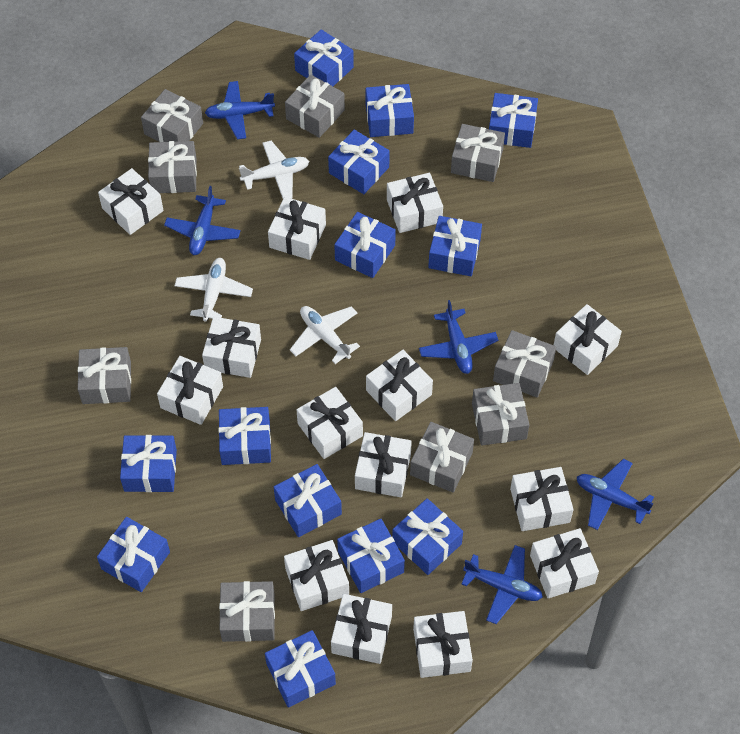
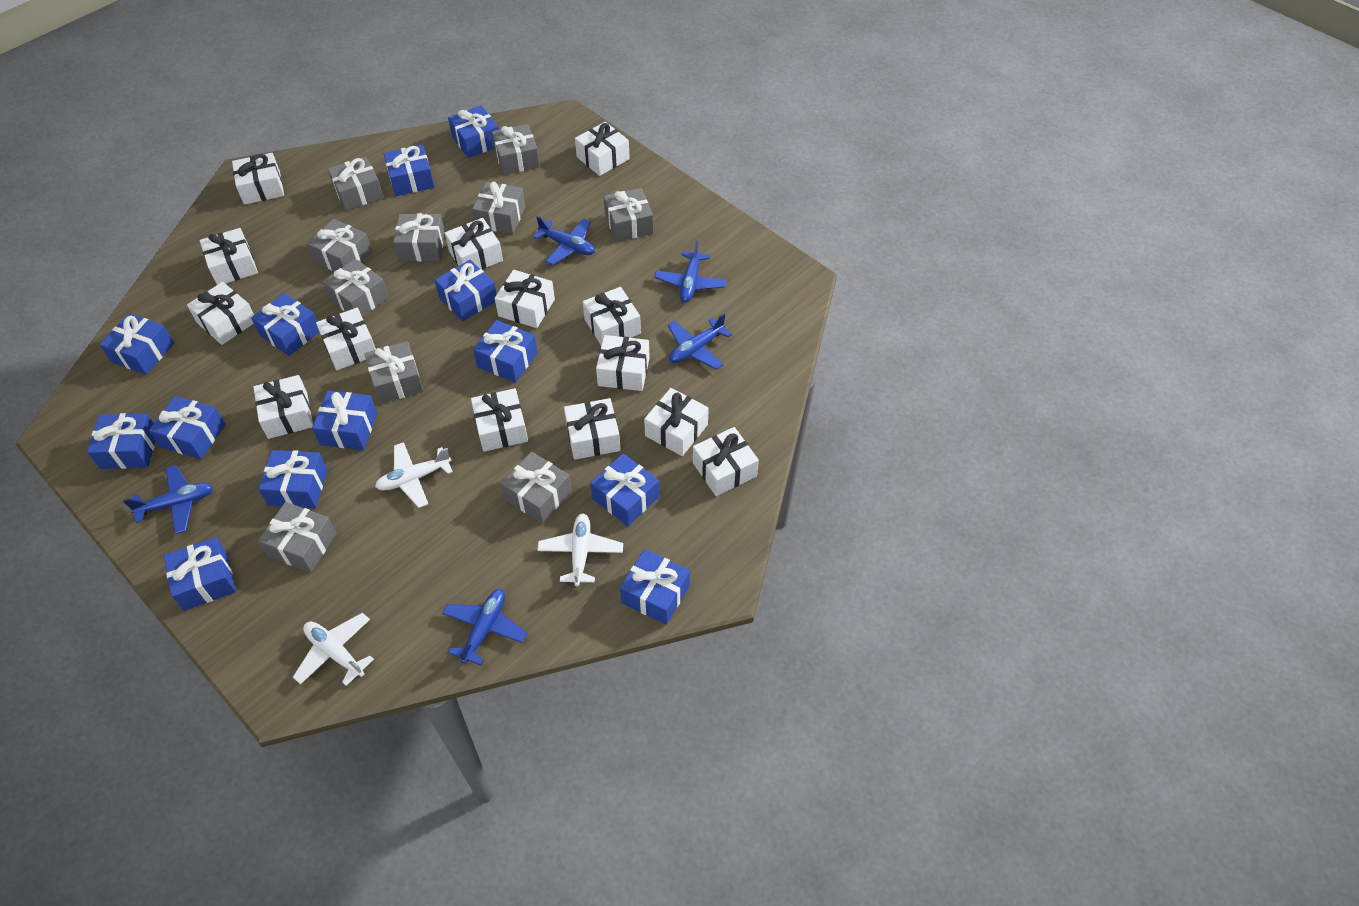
grey gift: 9 -> 10

